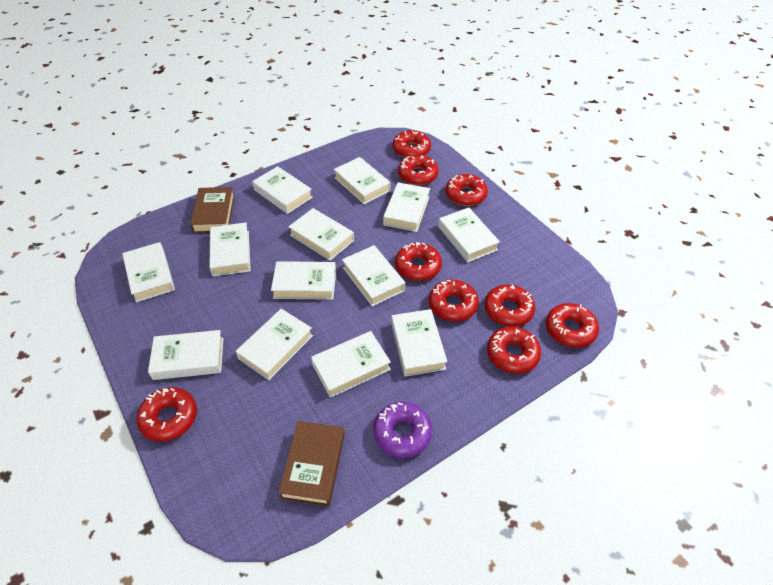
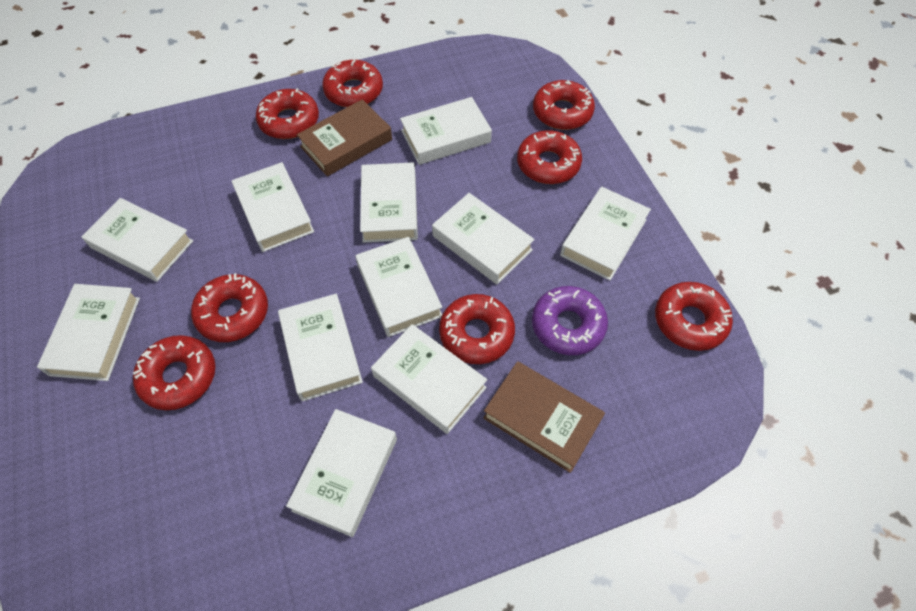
red donut: 9 -> 8
white book: 13 -> 11

